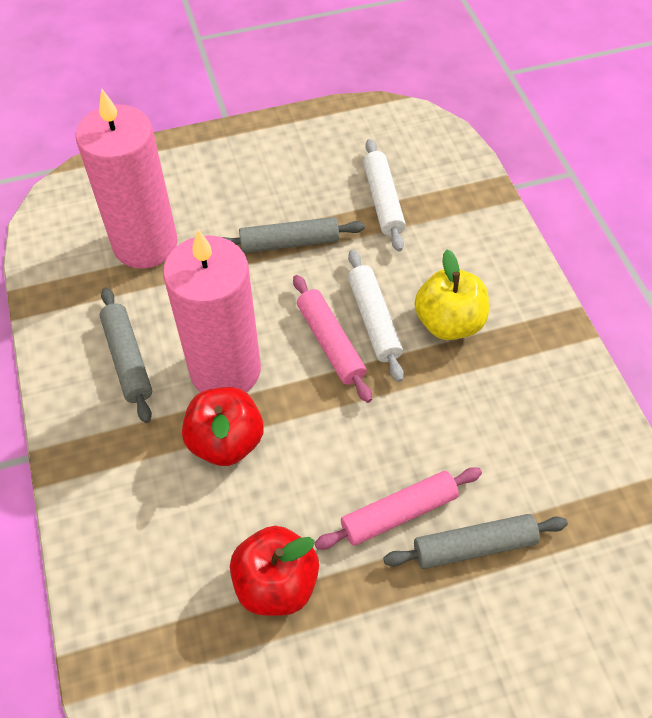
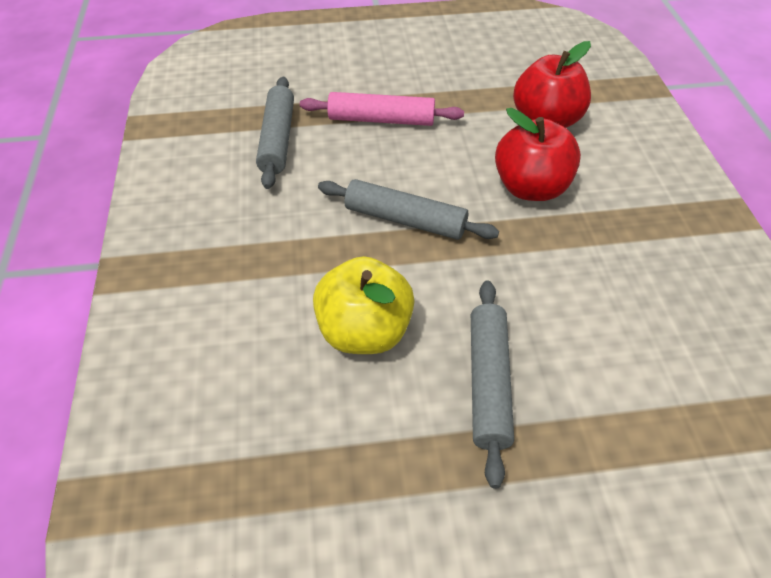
pink candle: 2 -> 0
pink rolling pin: 2 -> 1
white rolling pin: 2 -> 0

